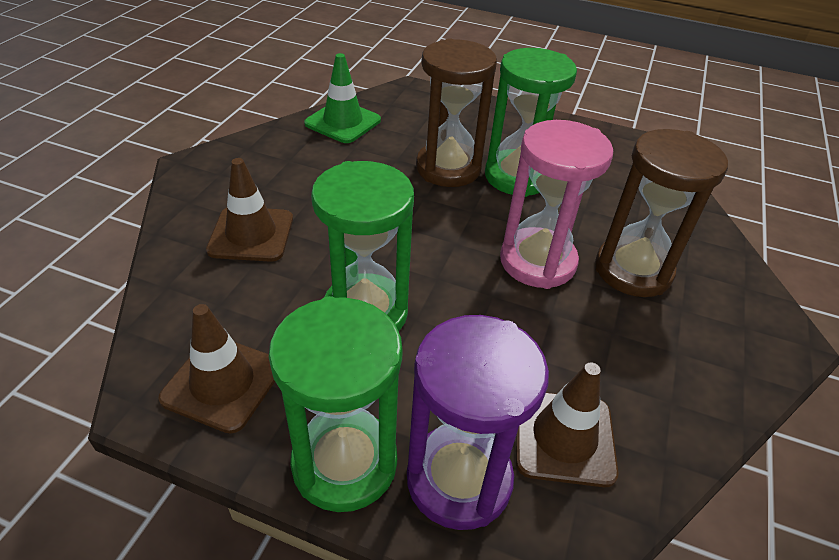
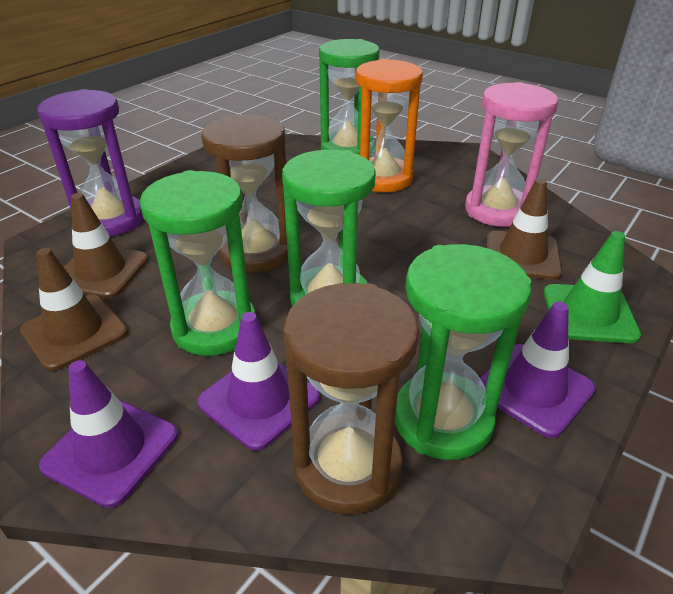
green hourglass: 3 -> 4
orange hourglass: 0 -> 1
purple traffic cone: 0 -> 3

